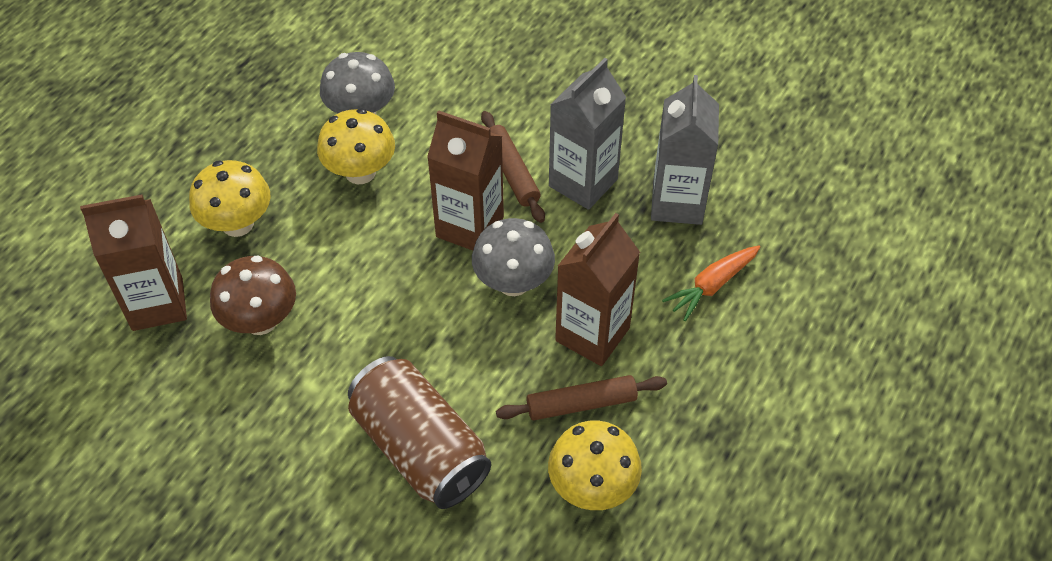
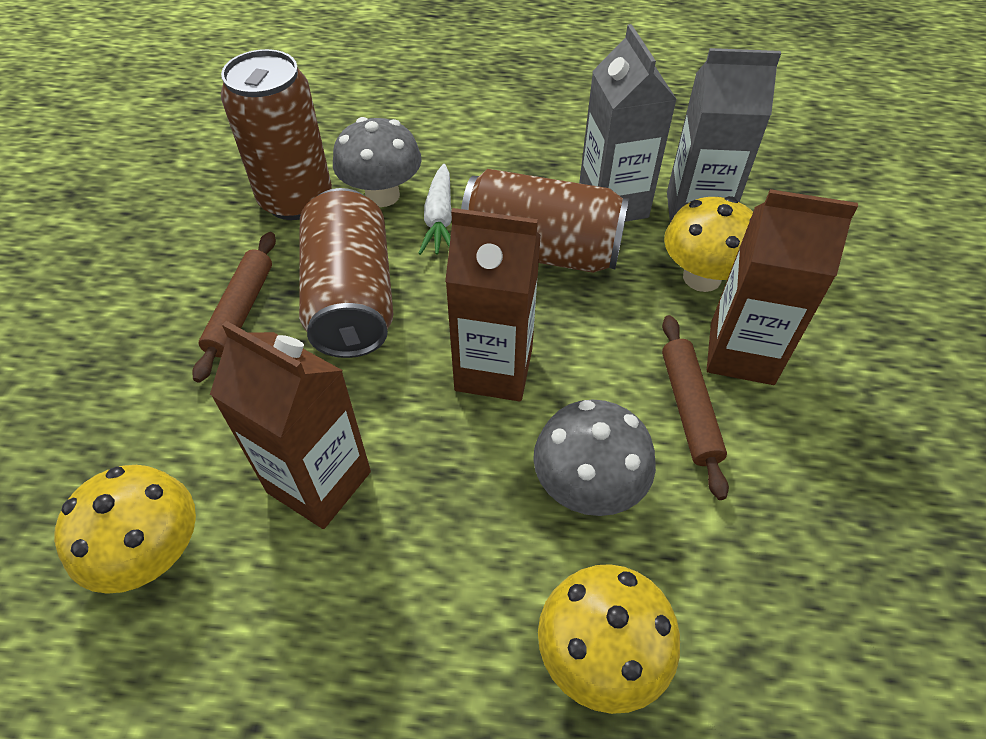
brown can: 1 -> 3
brown mushroom: 1 -> 0
orange carrot: 1 -> 0
white carrot: 0 -> 1

